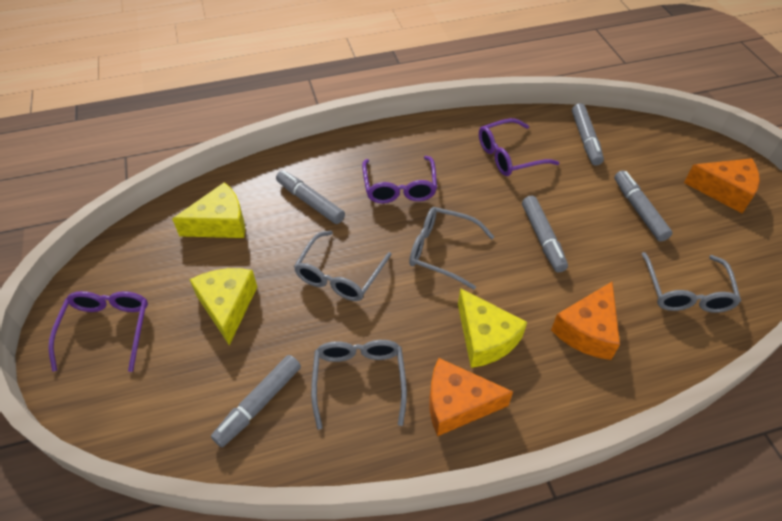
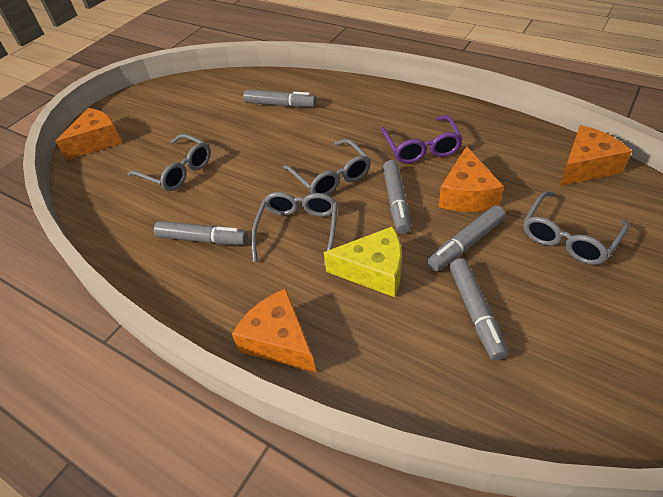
orange cheese: 3 -> 4
purple glasses: 3 -> 1
yellow cheese: 3 -> 1

